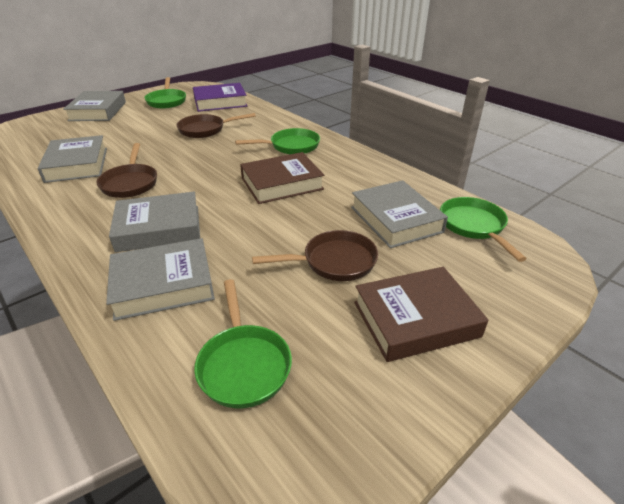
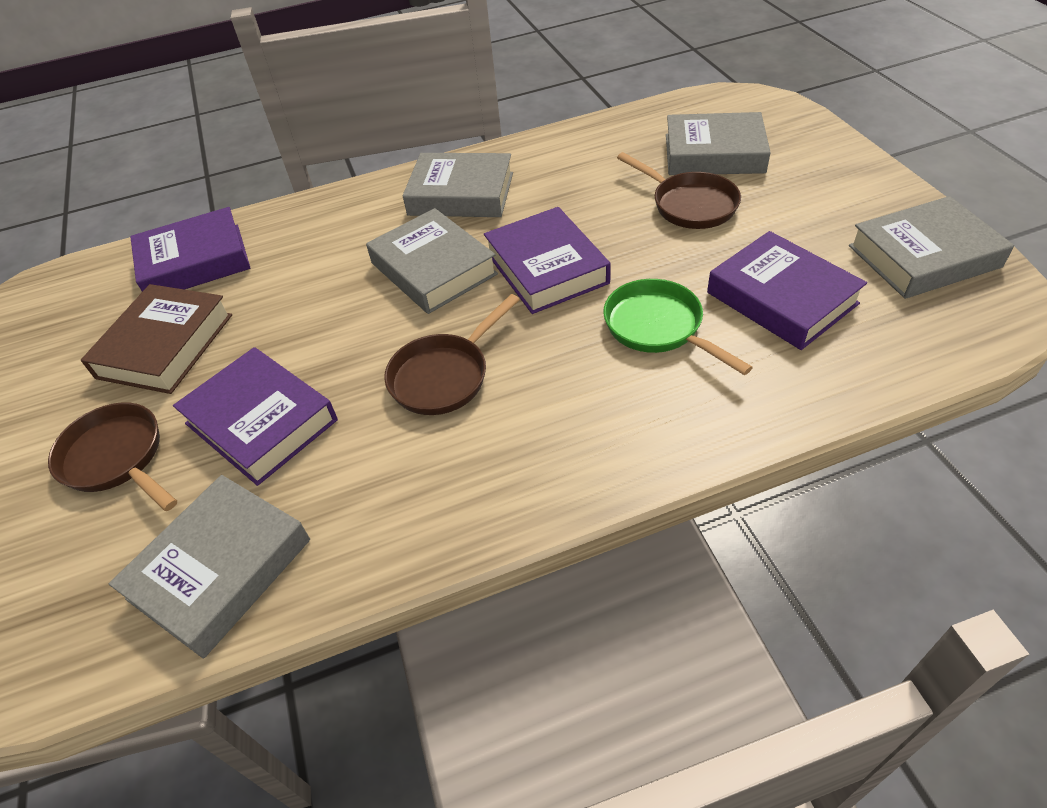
brown book: 2 -> 1
green pan: 4 -> 1
purple book: 1 -> 4

